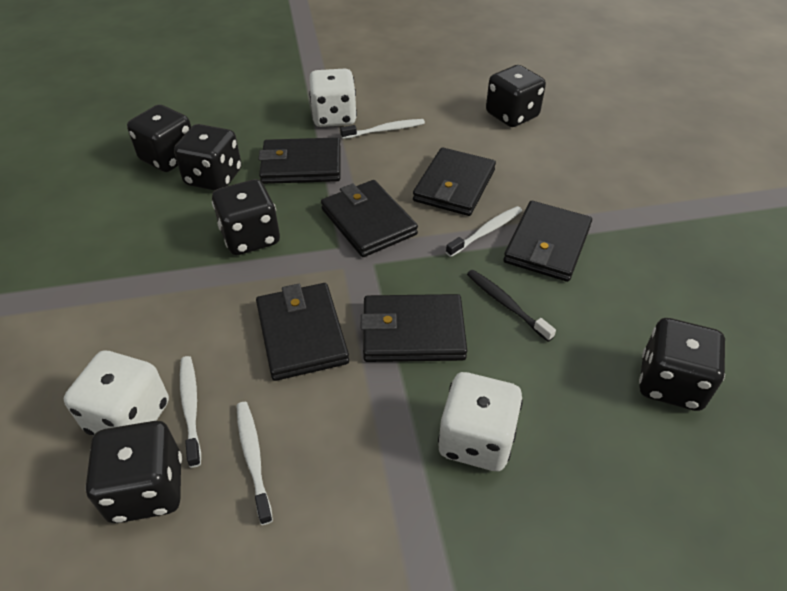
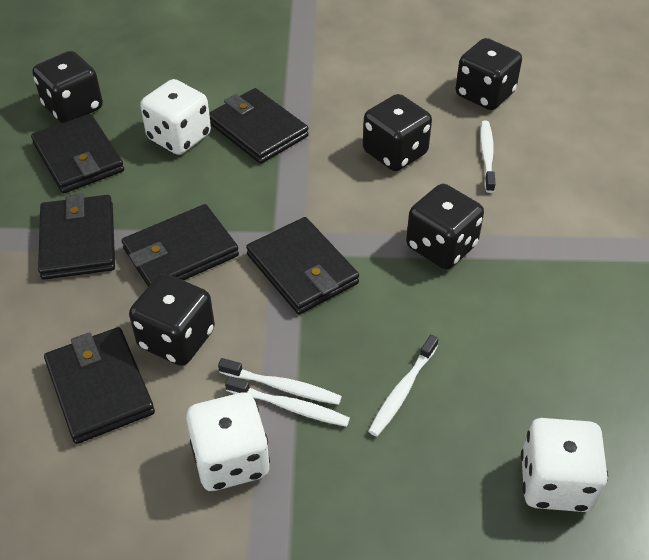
black dice: 6 -> 5
black toothbrush: 1 -> 0

